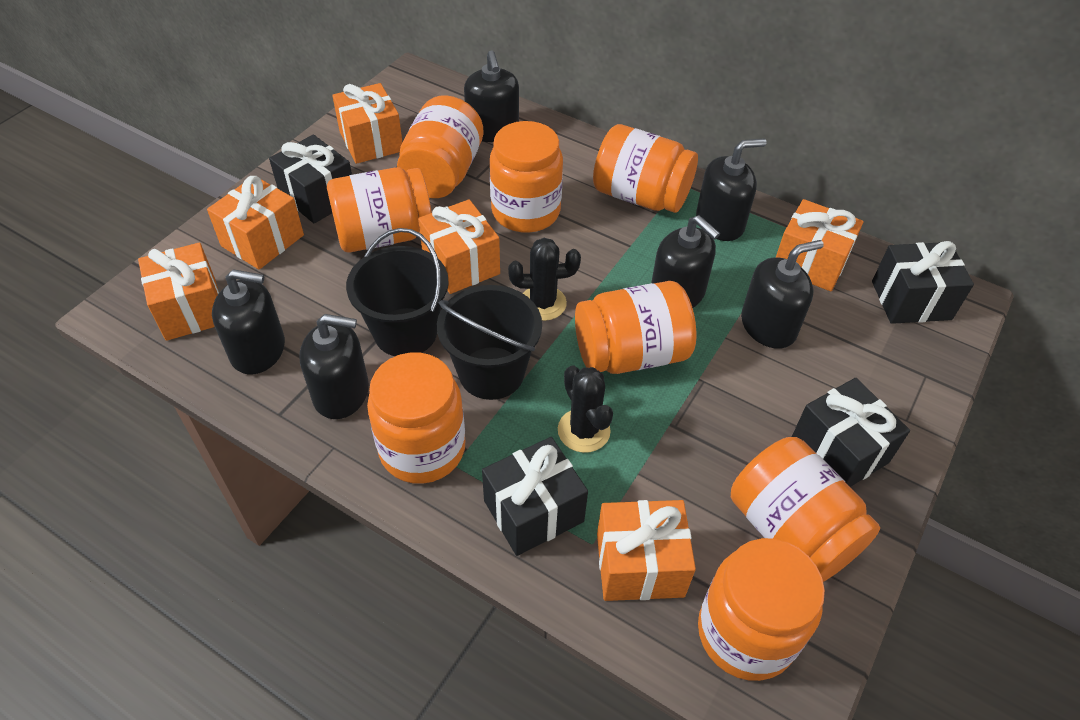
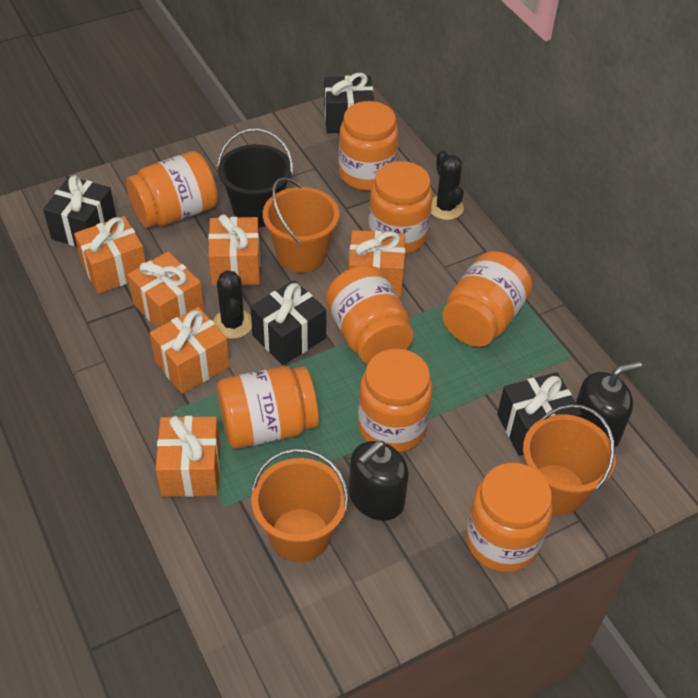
black bucket: 2 -> 1
black soap dispenser: 6 -> 2
orange bucket: 0 -> 3

